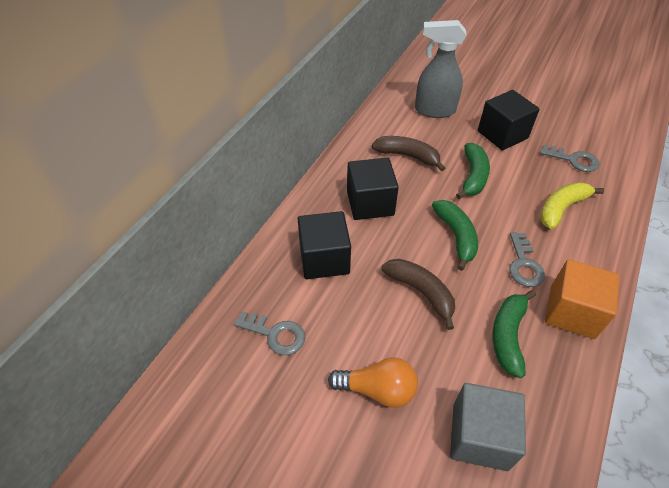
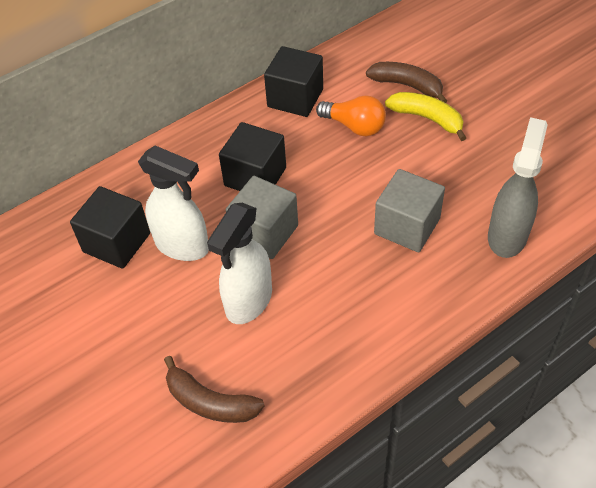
green banana: 3 -> 0
grey cube: 1 -> 2
grey key: 3 -> 0
orange cube: 1 -> 0
white spray bottle: 0 -> 2

